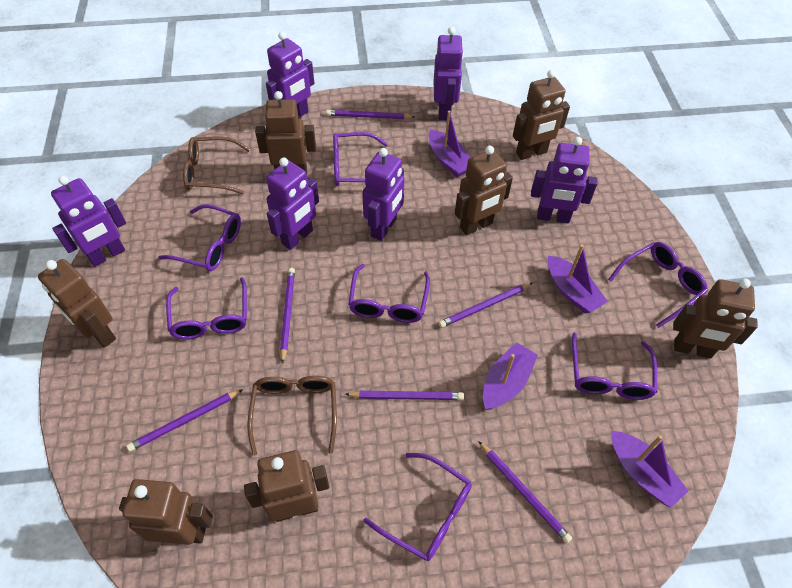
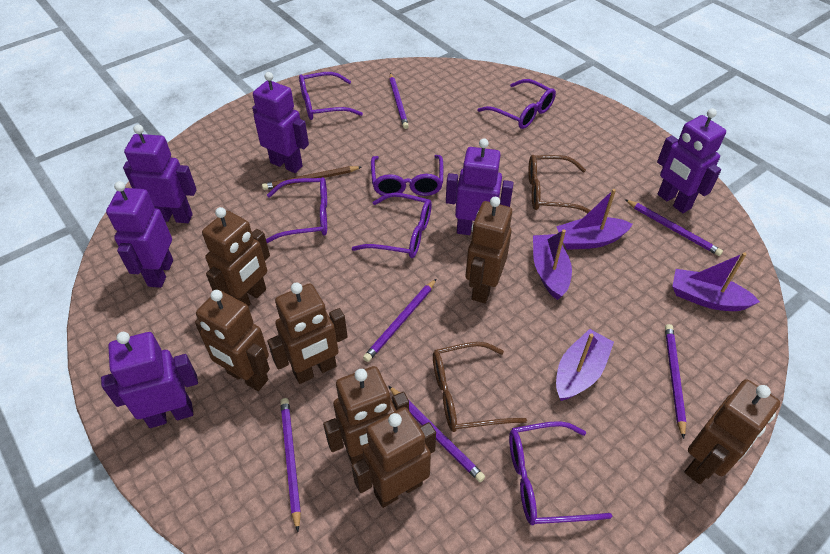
brown pencil: 0 -> 1
purple glasses: 7 -> 6

